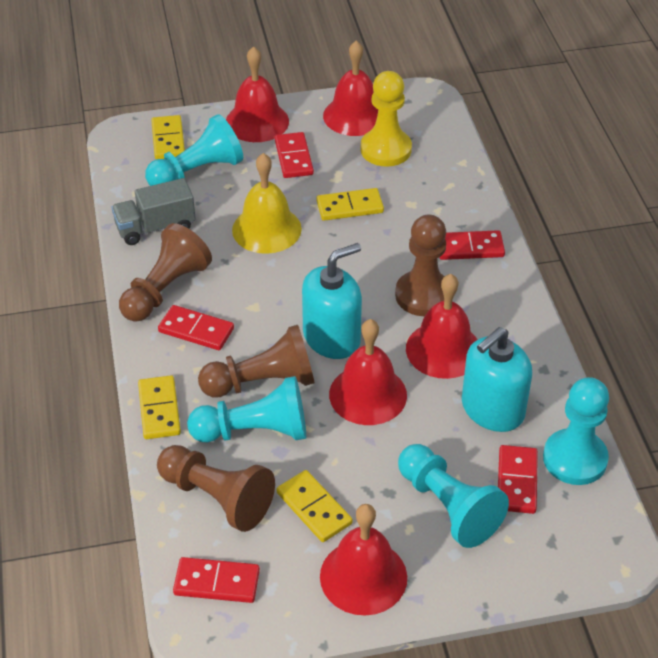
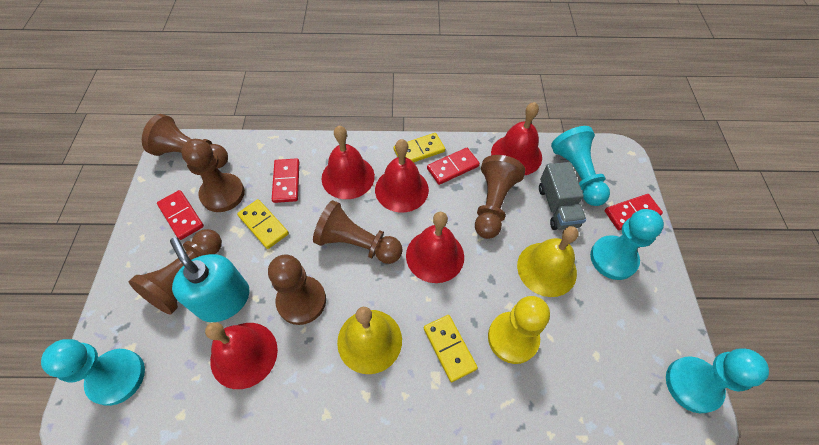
brown pawn: 4 -> 6
red domino: 5 -> 4
turquoise soap dispenser: 2 -> 1
yellow bell: 1 -> 2
yellow domino: 4 -> 3

